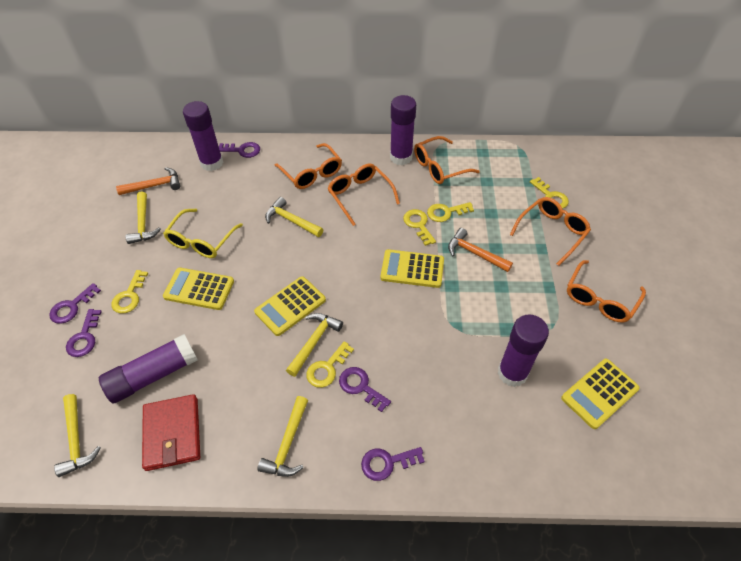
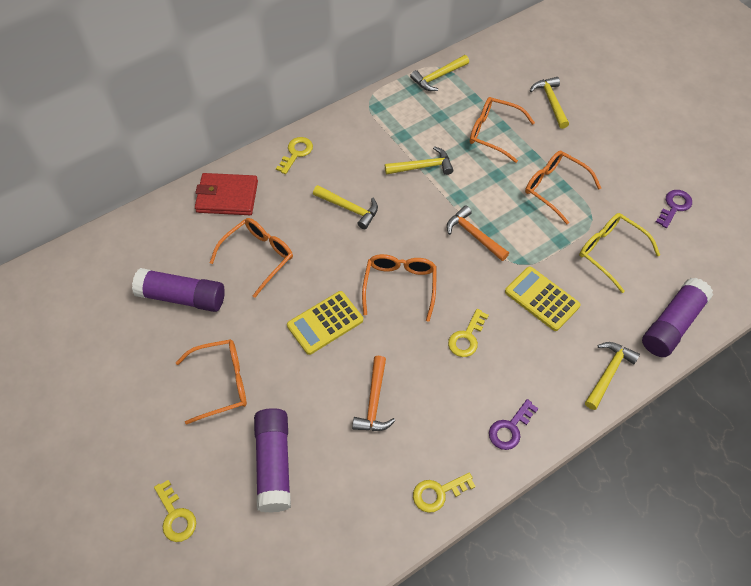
purple glue stick: 4 -> 3
purple key: 5 -> 2
yellow calculator: 4 -> 2
yellow key: 5 -> 4

